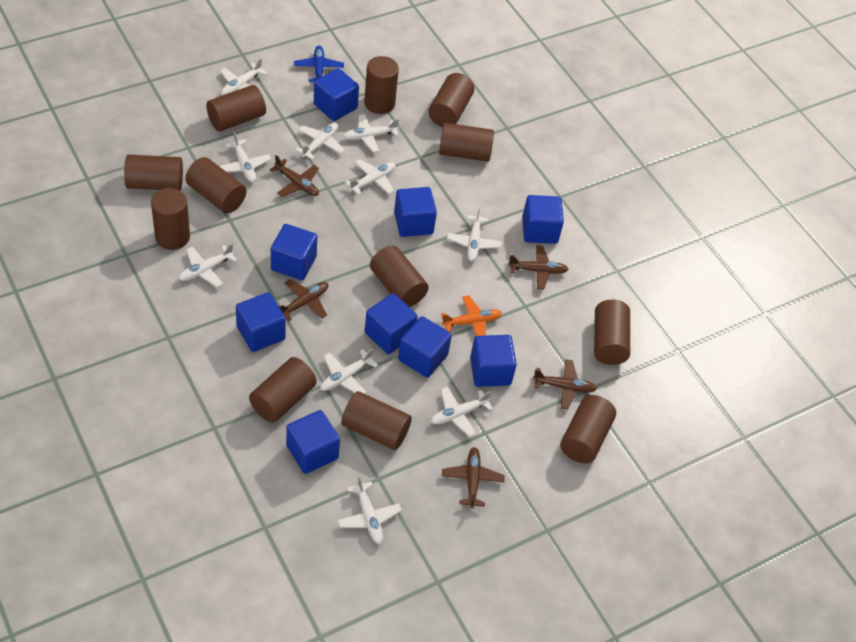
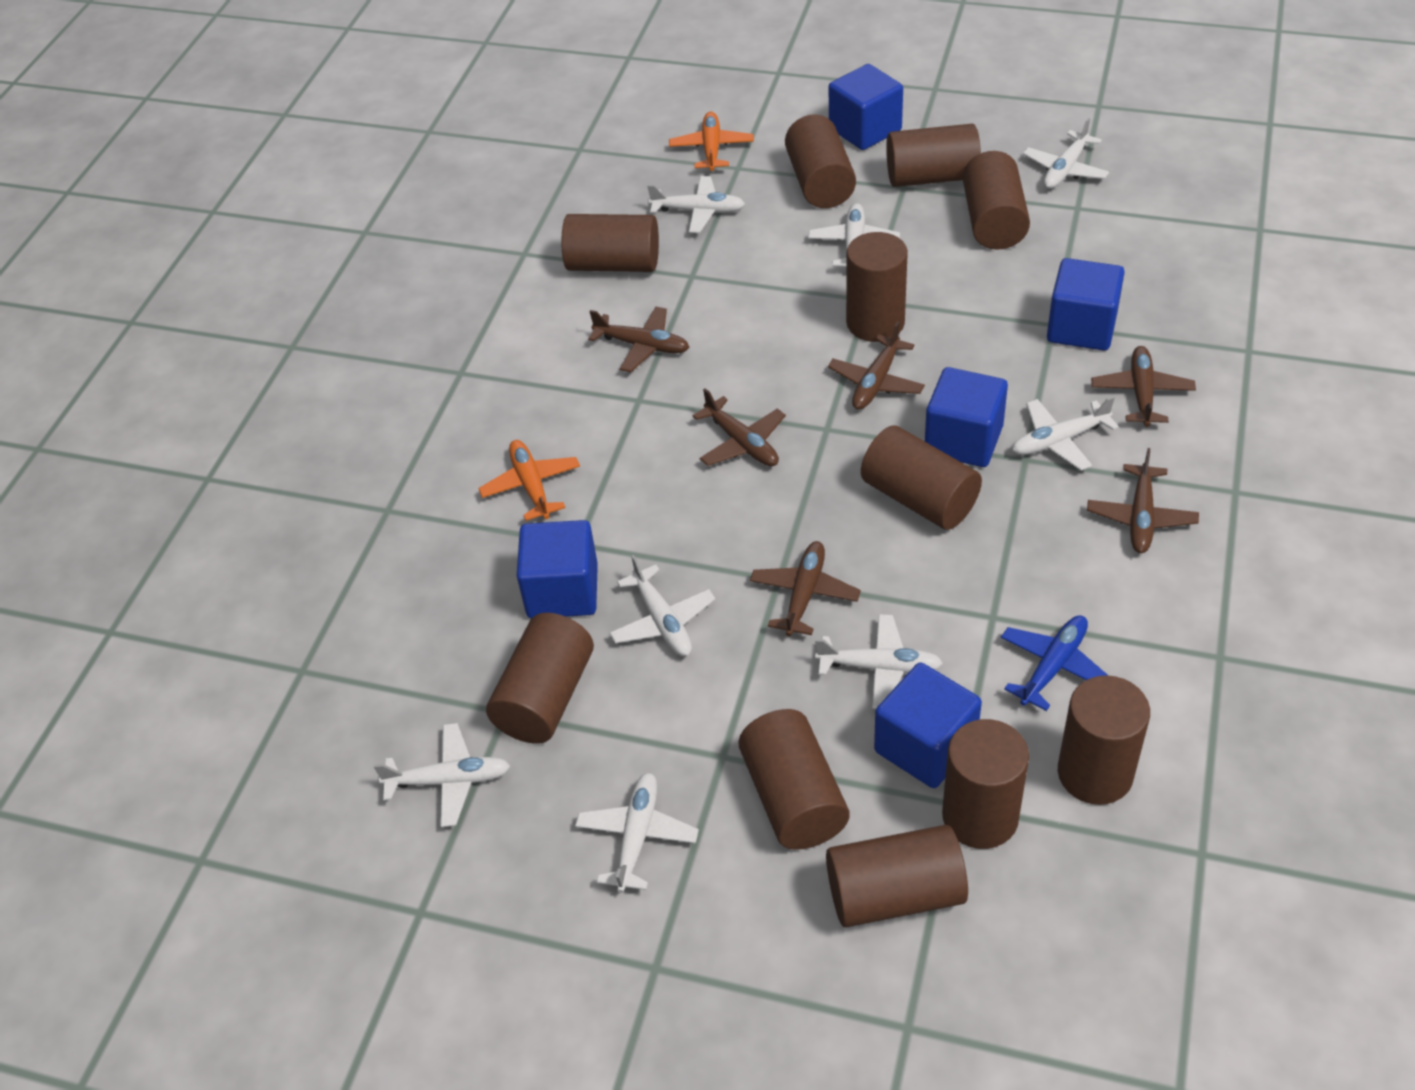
blue cube: 9 -> 5
brown cylinder: 12 -> 11
brown plane: 5 -> 6
orange plane: 1 -> 2
white plane: 10 -> 8

